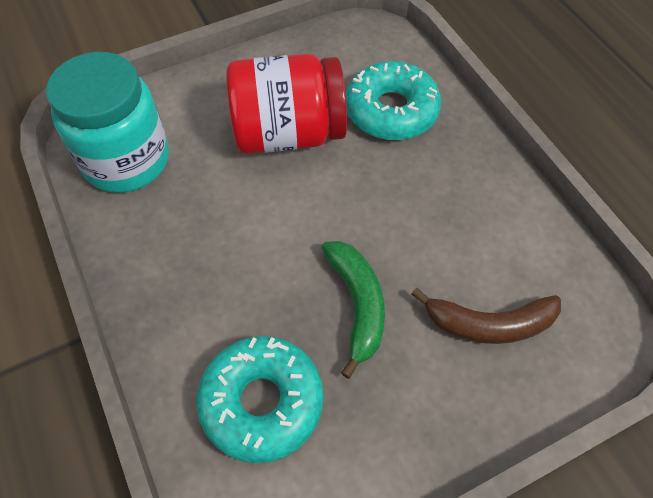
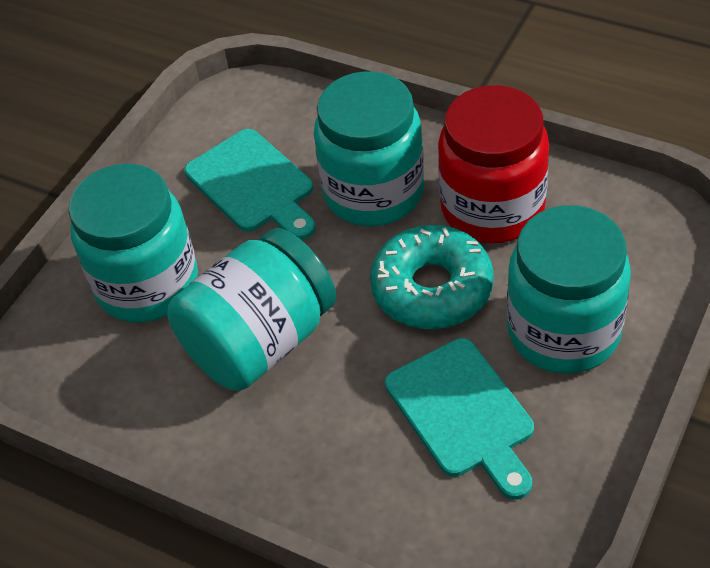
brown banana: 1 -> 0
green banana: 1 -> 0
turquoise cutting board: 0 -> 2
turquoise donut: 2 -> 1
turquoise jar: 1 -> 4

